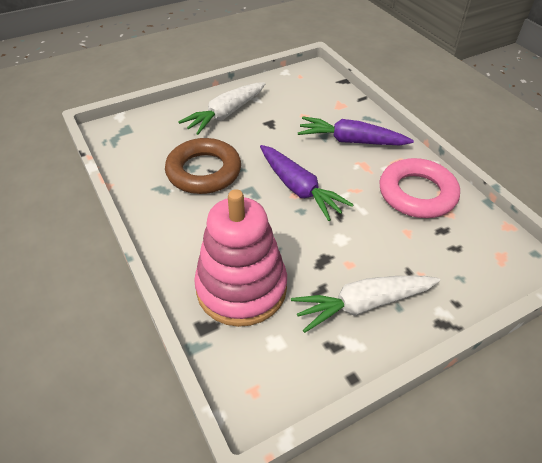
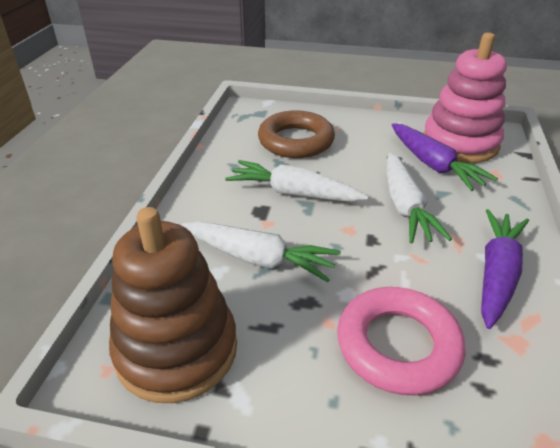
brown stacking toy: 0 -> 1
white carrot: 2 -> 3

